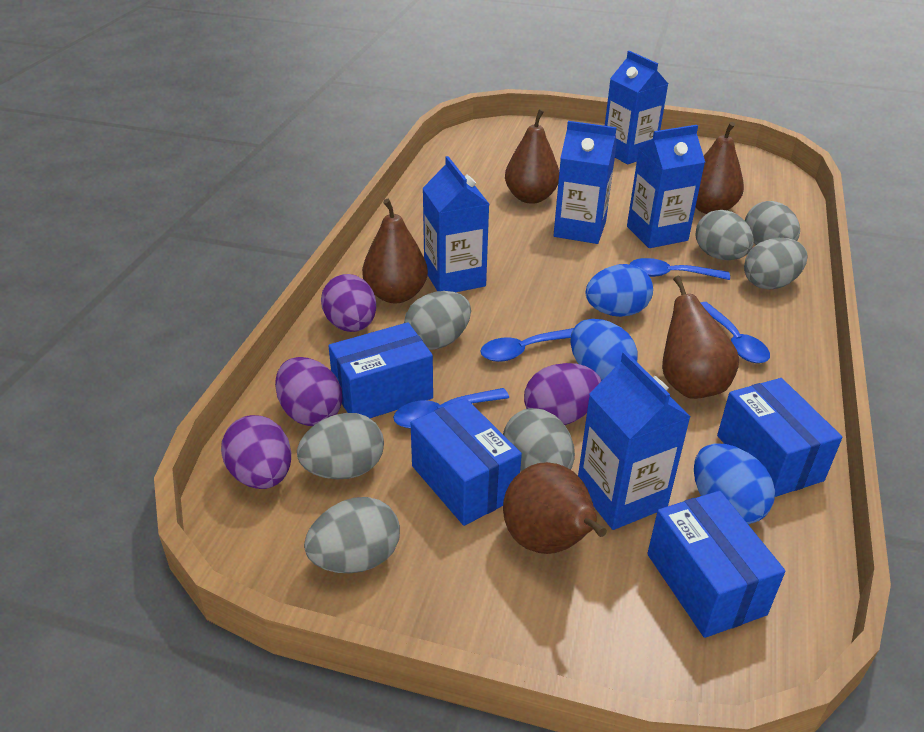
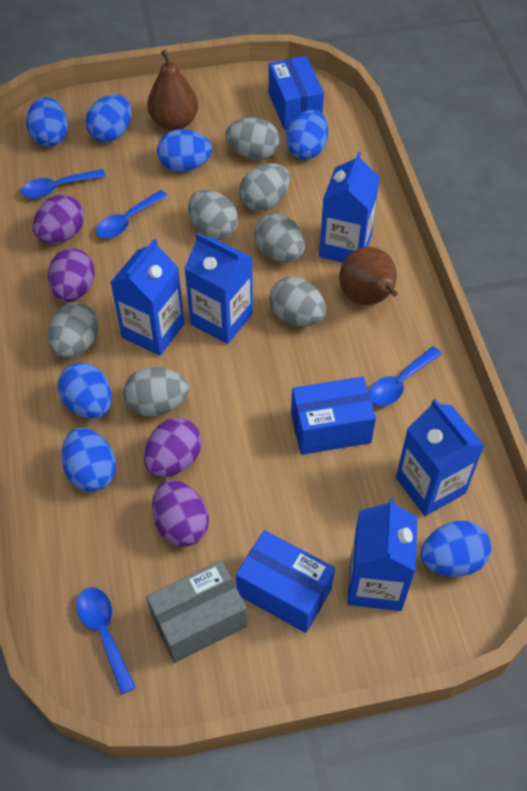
blue box: 4 -> 3
blue egg: 3 -> 7
brown pear: 5 -> 2
grey box: 0 -> 1

